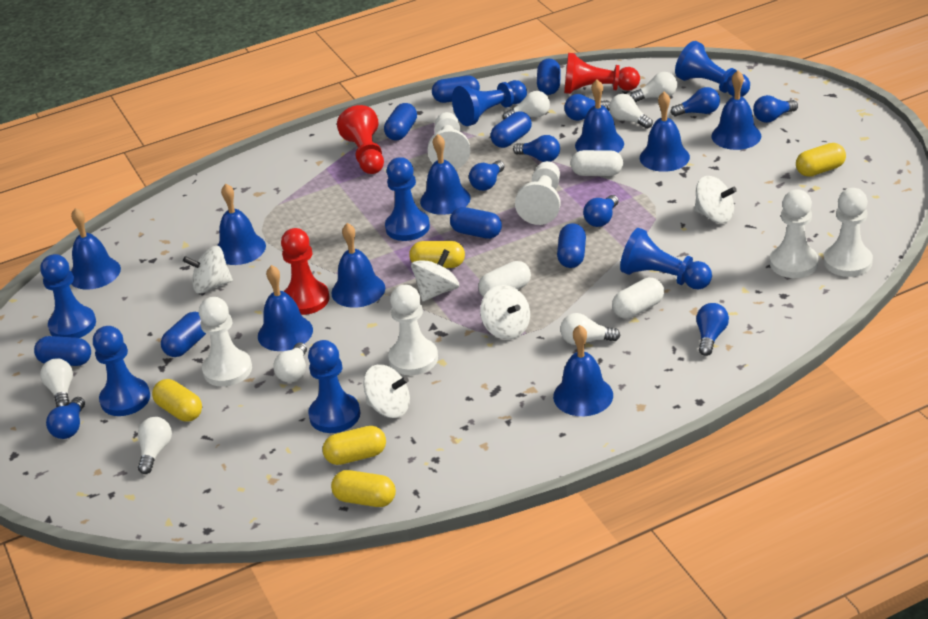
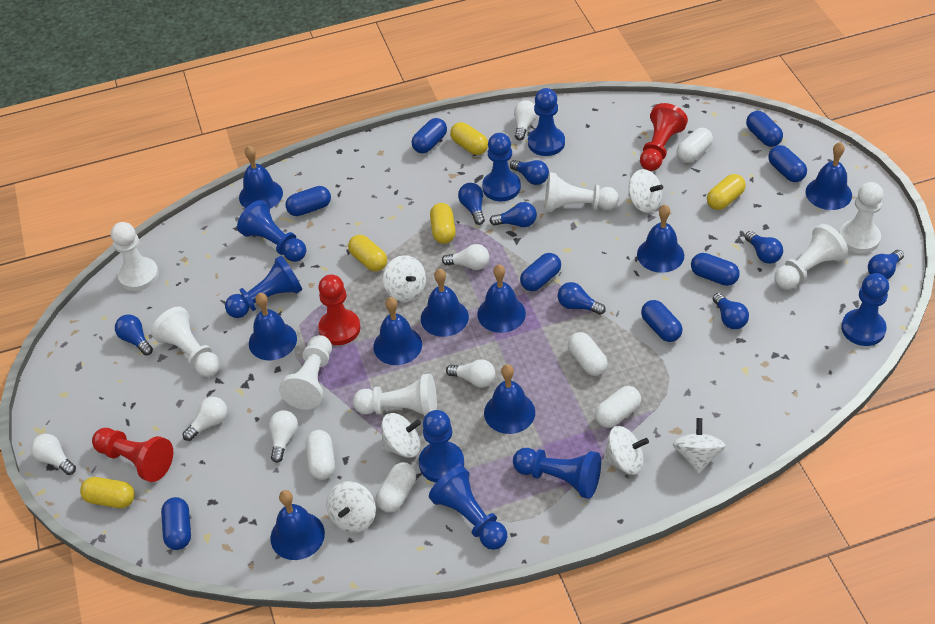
blue pawn: 7 -> 8
white capsule: 3 -> 5
white light bulb: 7 -> 6
white pawn: 6 -> 7
white spinning top: 5 -> 6

